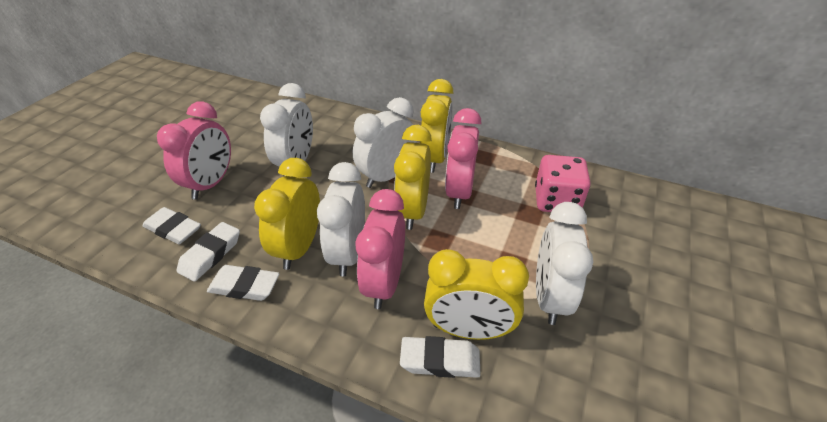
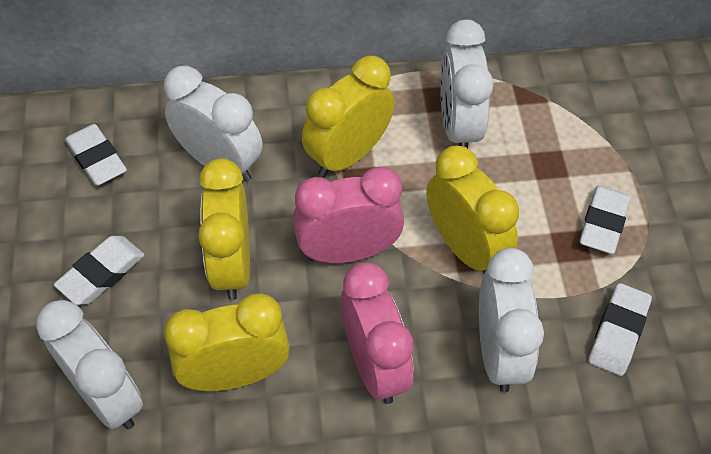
pink clock: 3 -> 2
pink dice: 1 -> 0

